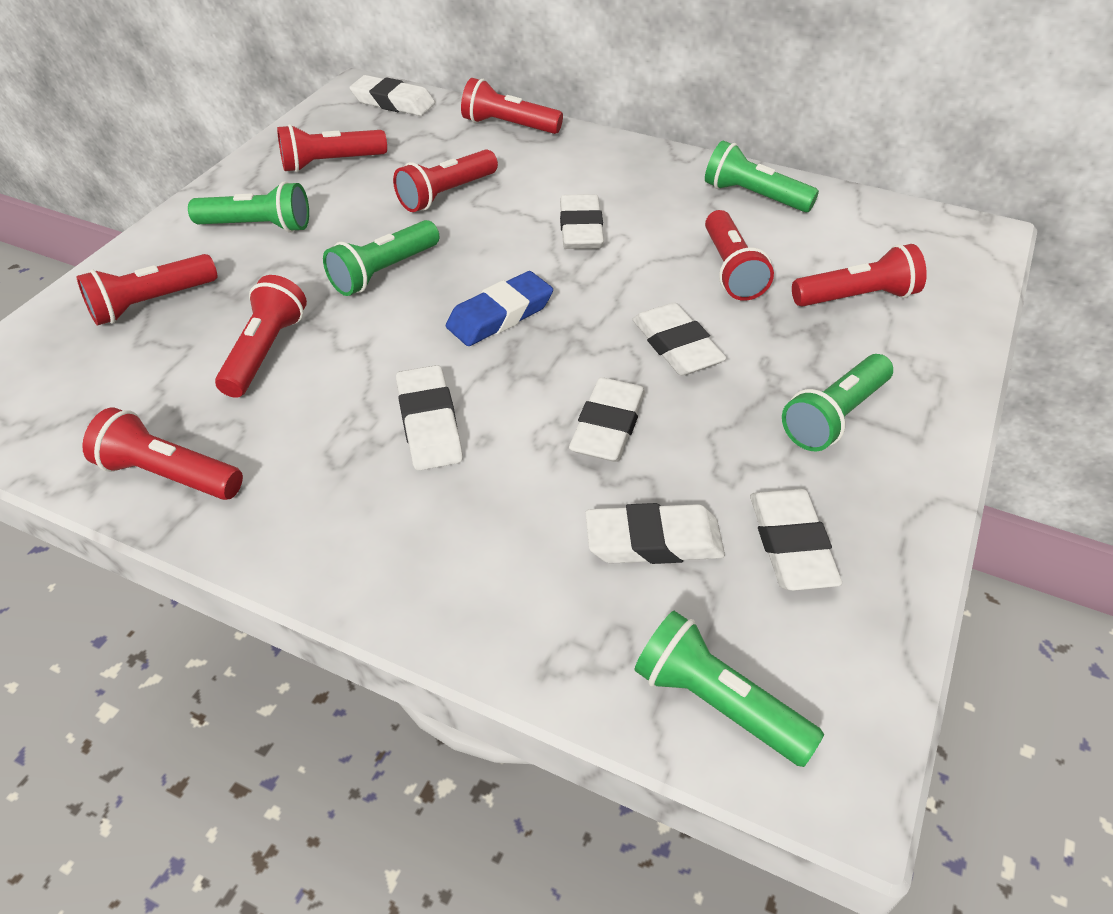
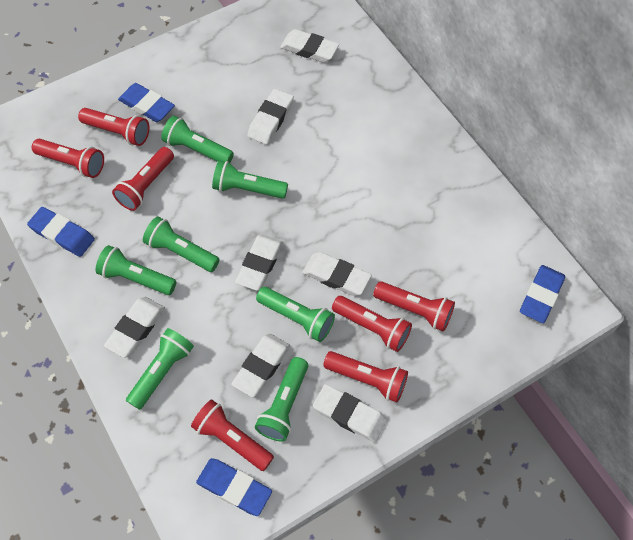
blue eraser: 1 -> 4
green flashlight: 5 -> 7
red flashlight: 8 -> 7

